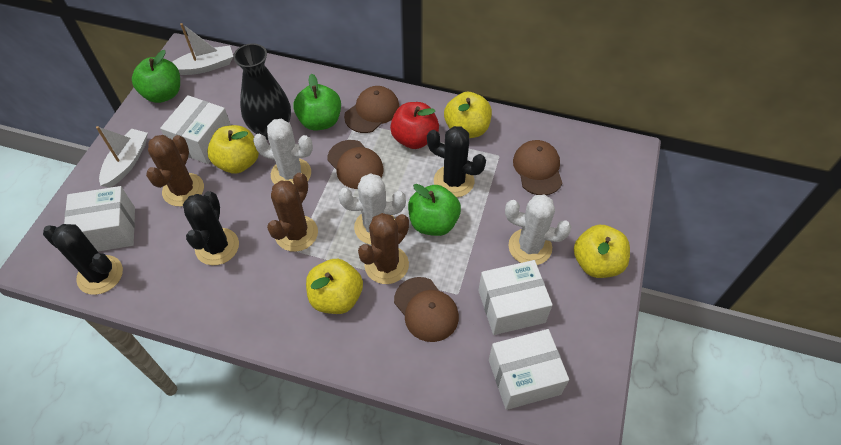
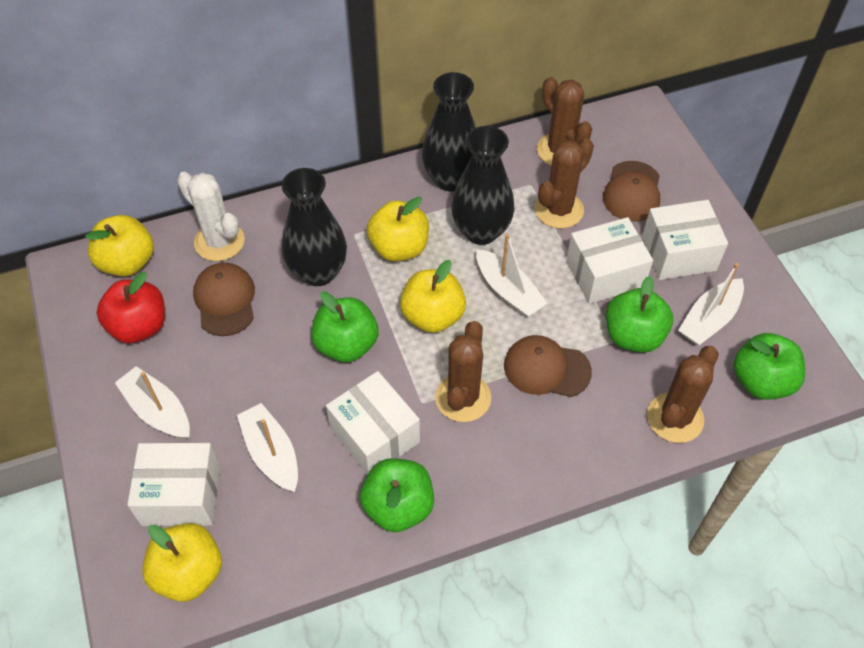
black cactus: 3 -> 0
black vase: 1 -> 3
brown cactus: 3 -> 4
brown cap: 4 -> 3
green apple: 3 -> 4
white boat: 2 -> 4
white cactus: 3 -> 1

